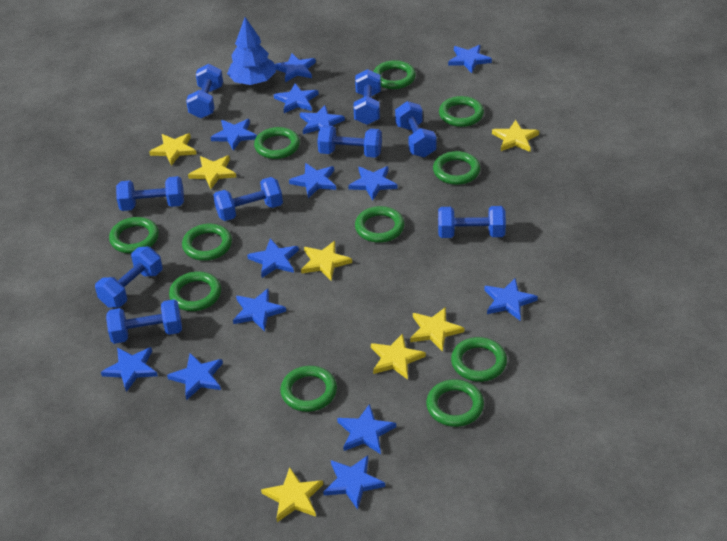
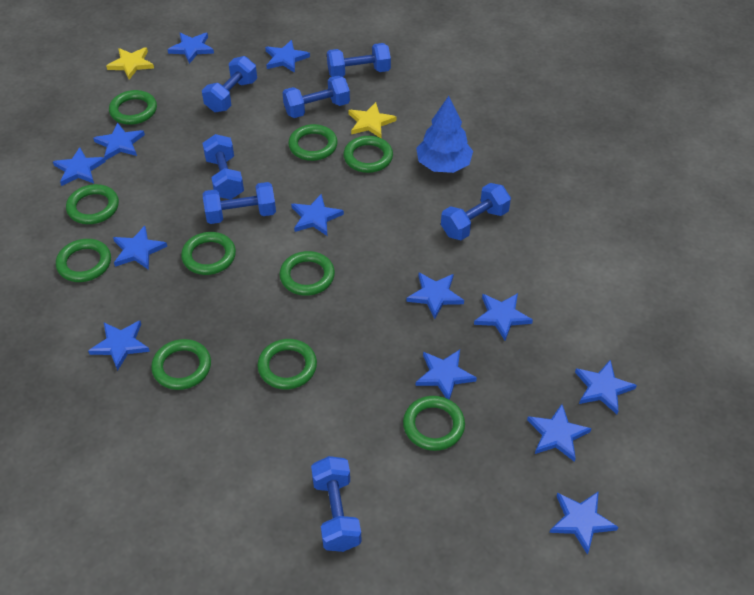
blue dumbbell: 9 -> 7
blue star: 14 -> 13
green ring: 11 -> 10
yellow star: 7 -> 2

